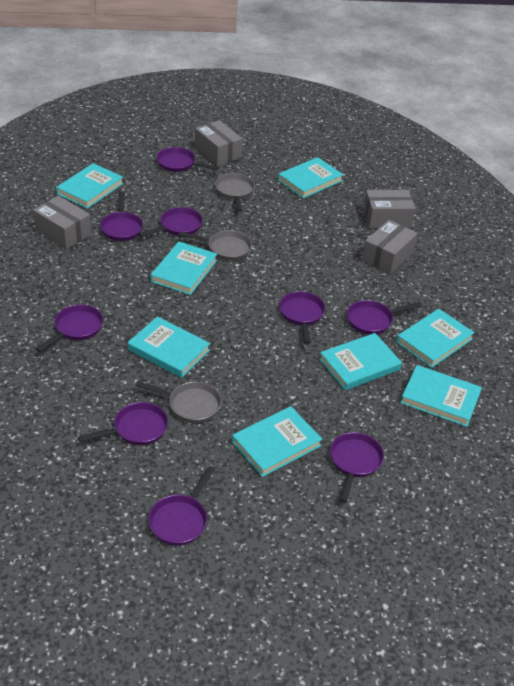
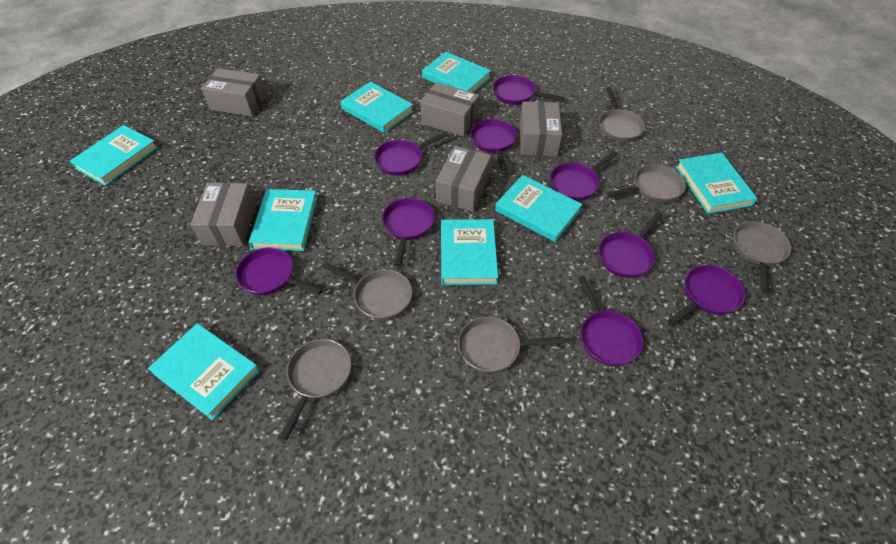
grey box: 4 -> 5
grey pan: 3 -> 6

